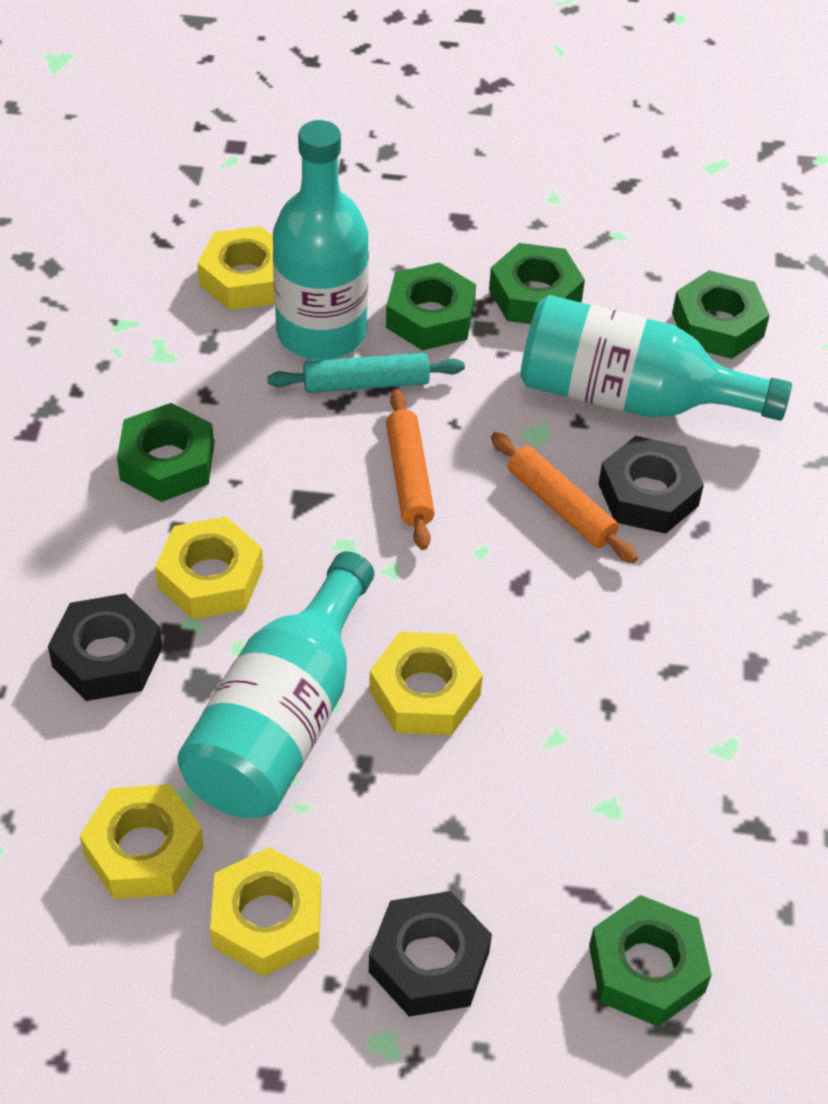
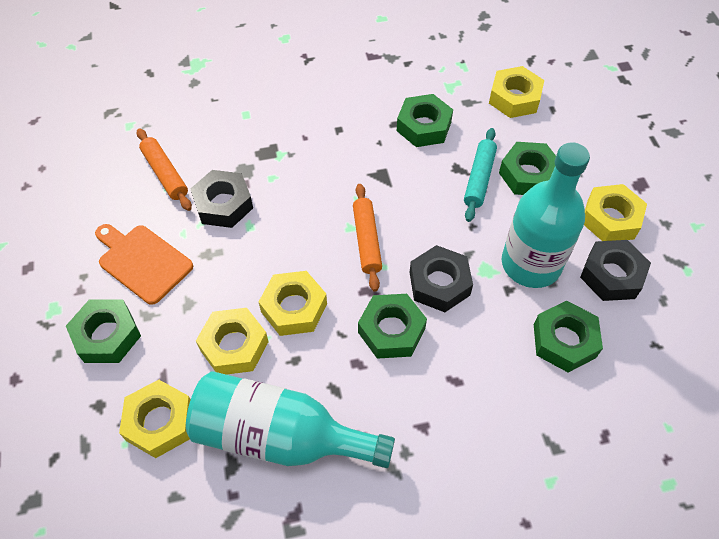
orange cutting board: 0 -> 1
turquoise bottle: 3 -> 2

